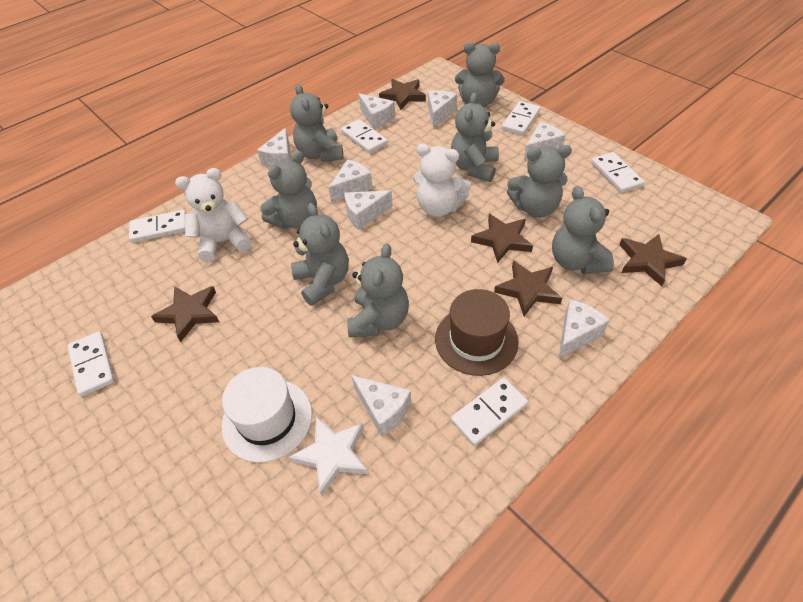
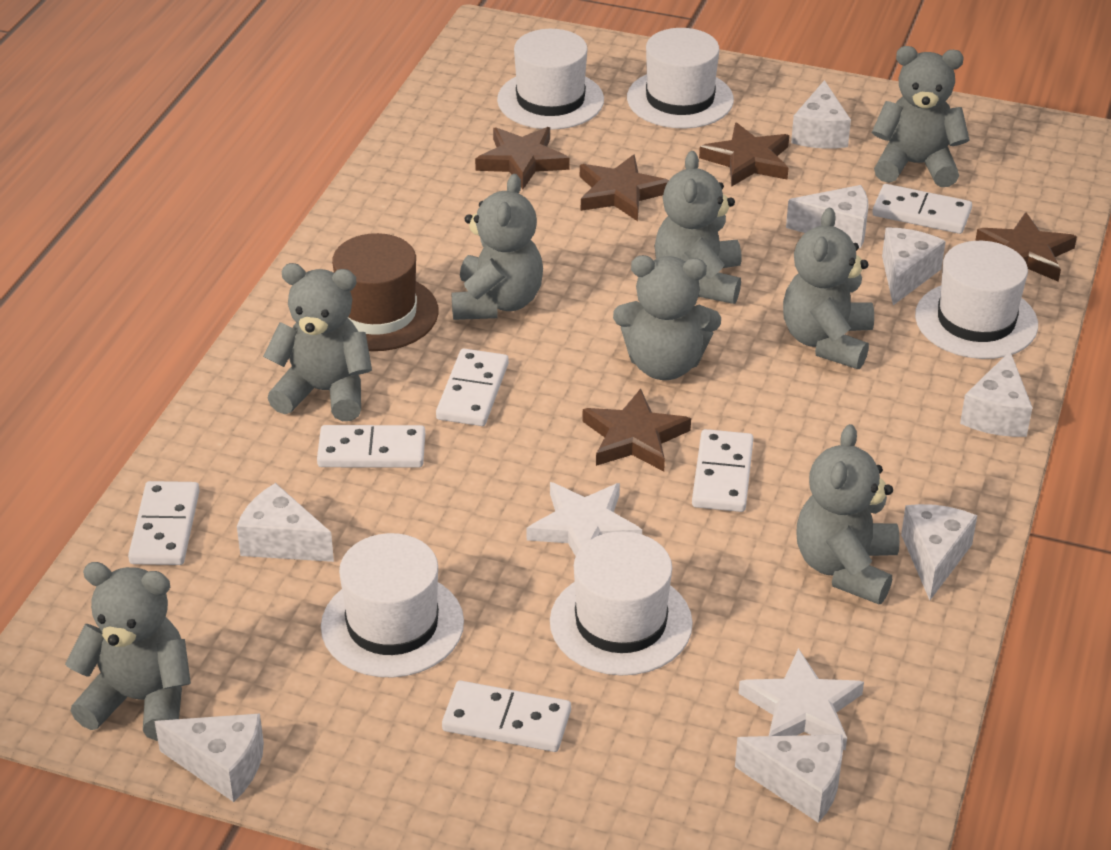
white hat: 1 -> 5
white star: 1 -> 2
white teddy bear: 2 -> 0

